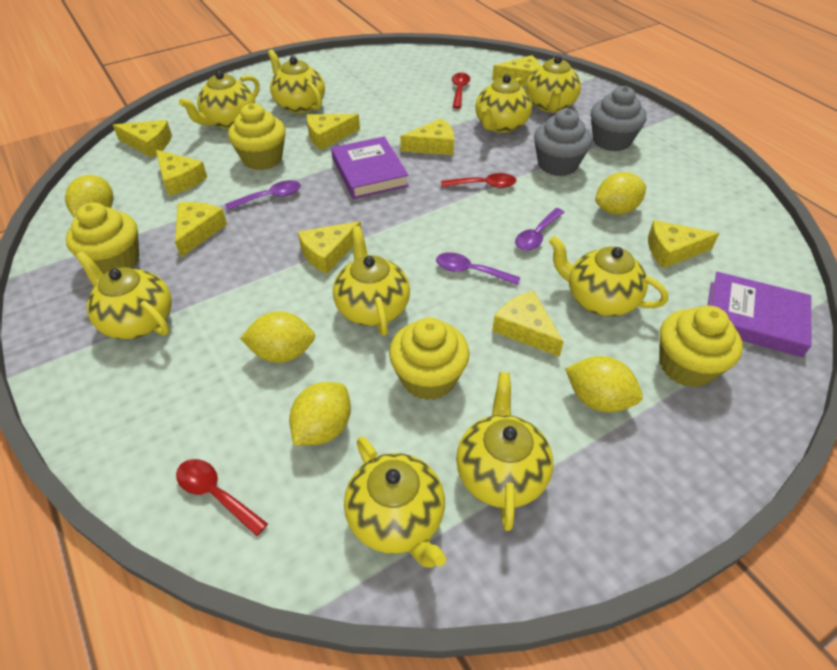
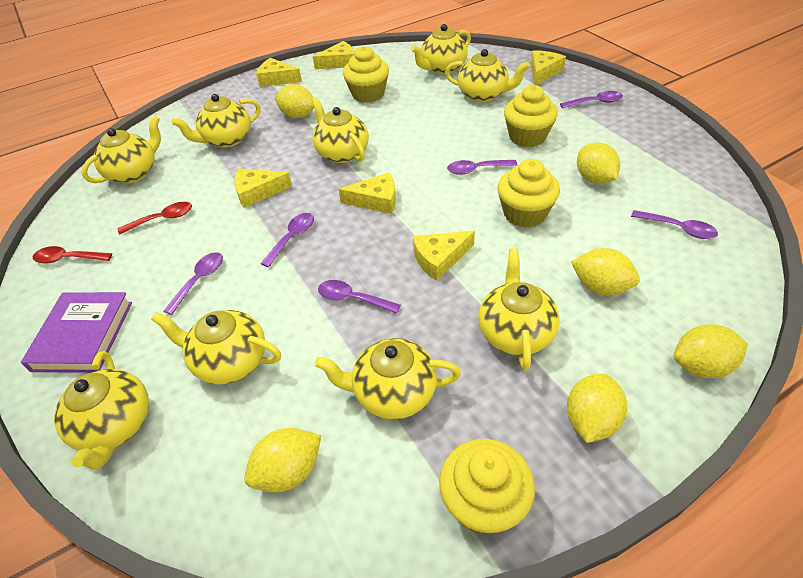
grey cupcake: 2 -> 0
purple book: 2 -> 1
purple spoon: 3 -> 6
red spoon: 3 -> 2
yellow cheese: 9 -> 6
yellow lemon: 5 -> 6

